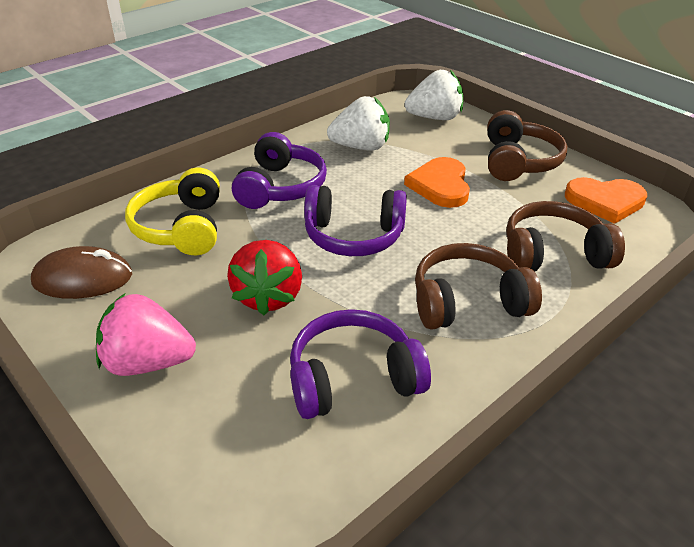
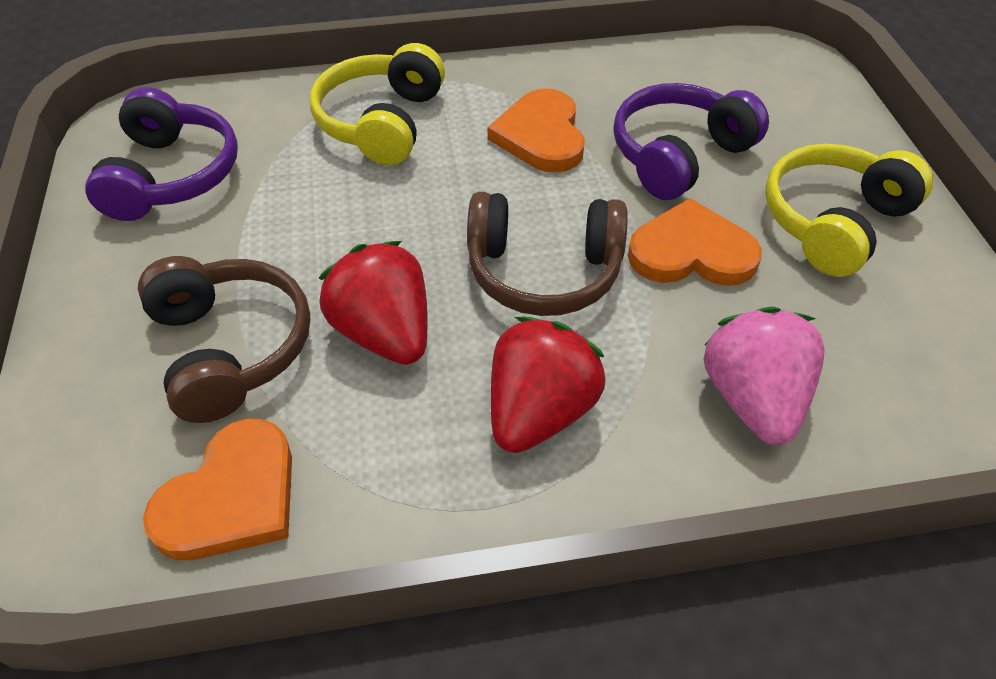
brown headphones: 3 -> 2
brown mouse: 1 -> 0
orange heart: 2 -> 3
purple headphones: 3 -> 2
red strawberry: 1 -> 2
white strawberry: 2 -> 0
yellow headphones: 1 -> 2

